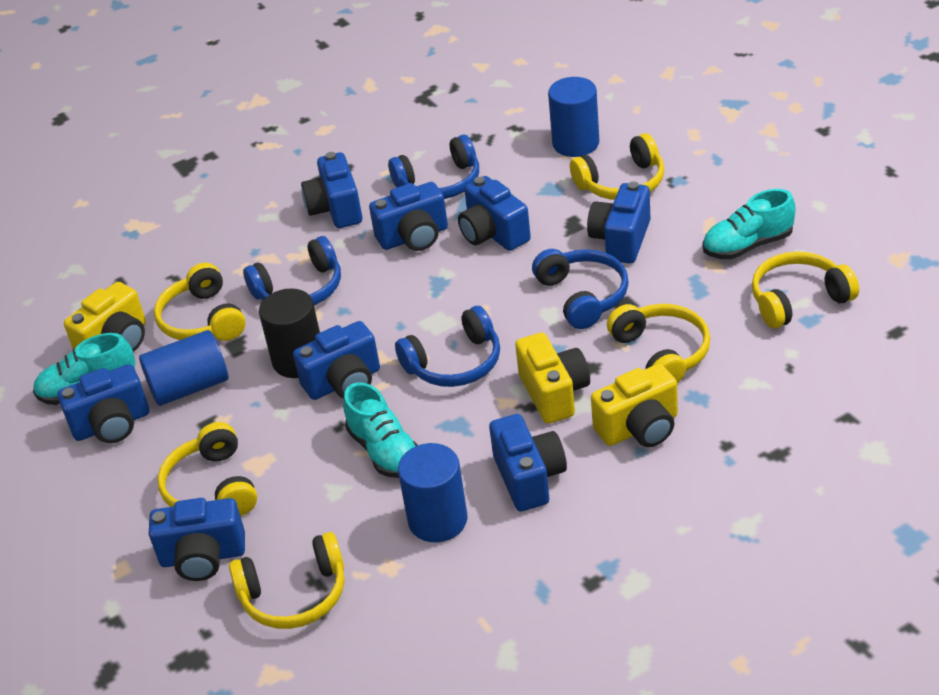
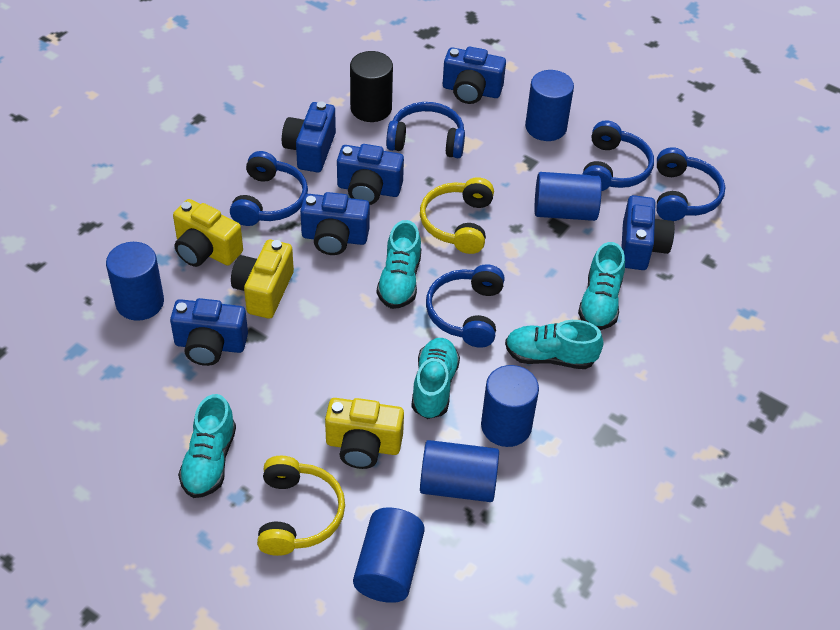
blue camera: 8 -> 6
blue cylinder: 3 -> 6
blue headphones: 4 -> 5
turquoise shoe: 3 -> 5
yellow headphones: 6 -> 2

